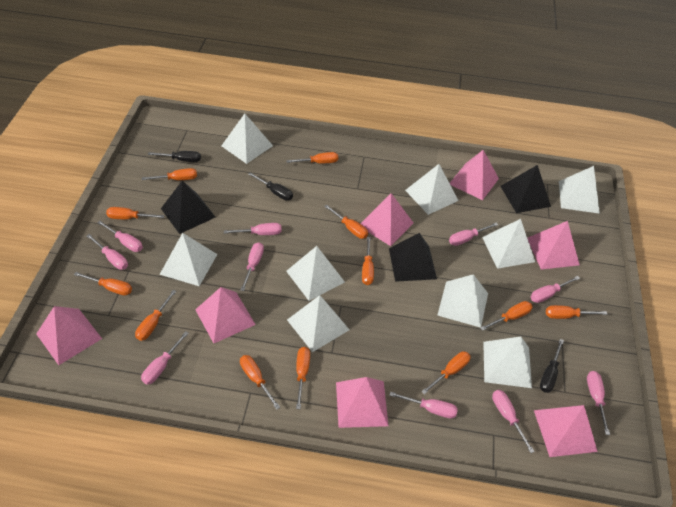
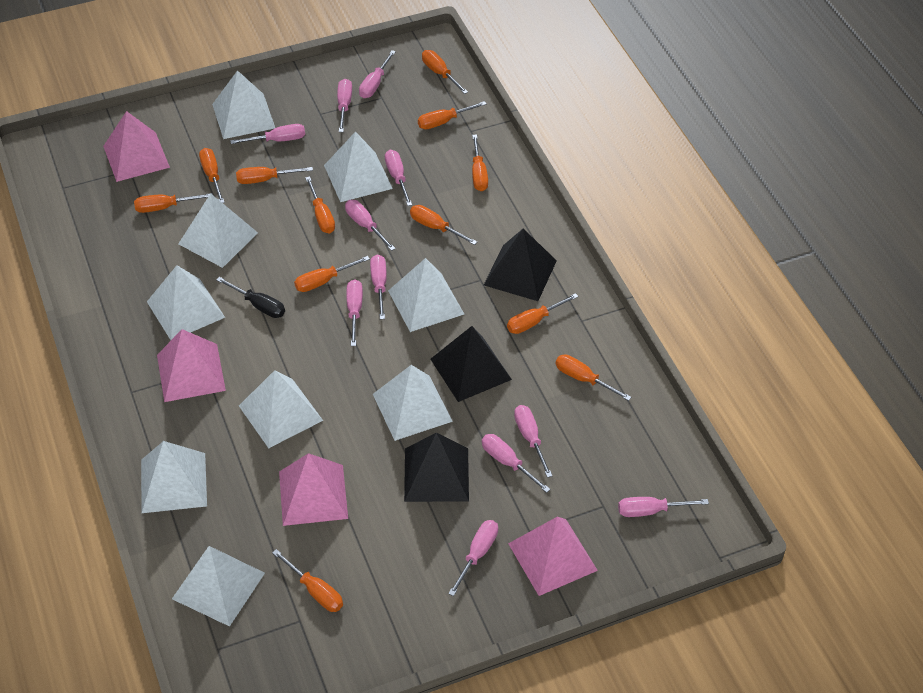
black screwdriver: 3 -> 1
pink pyramid: 7 -> 4
pink screwdriver: 10 -> 11

